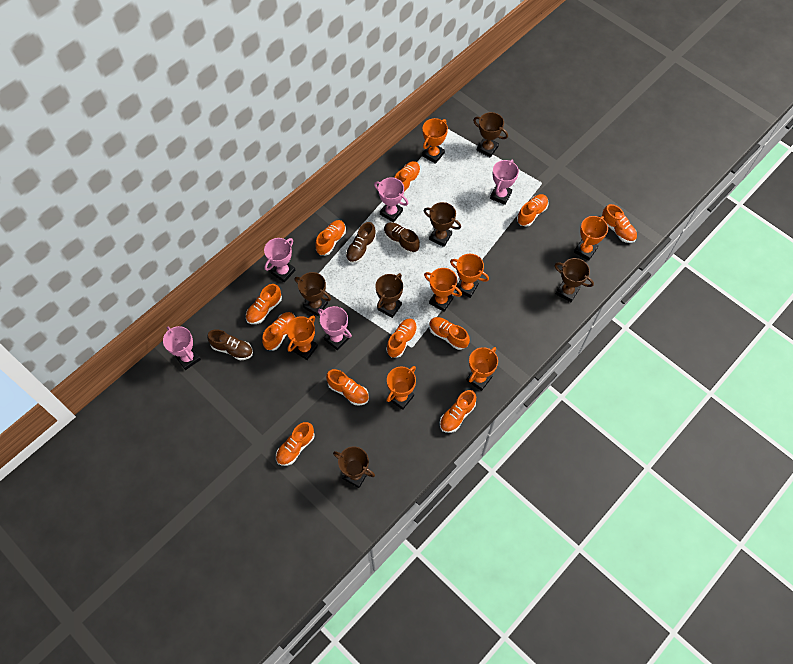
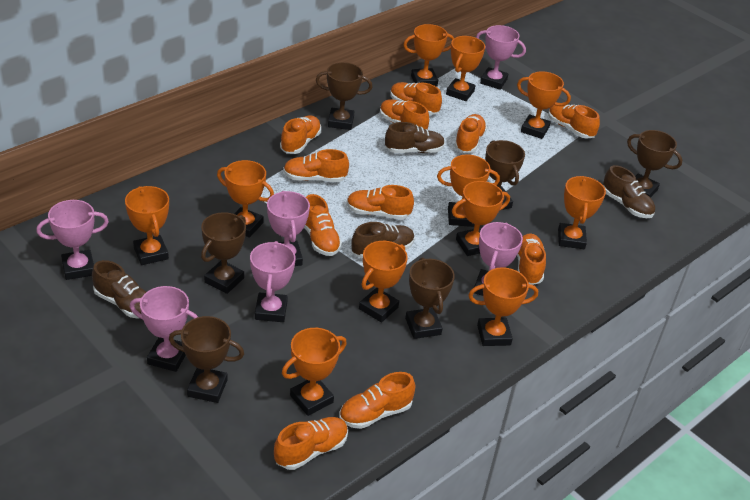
brown shoe: 3 -> 4
orange trophy: 7 -> 11
pink trophy: 5 -> 6

